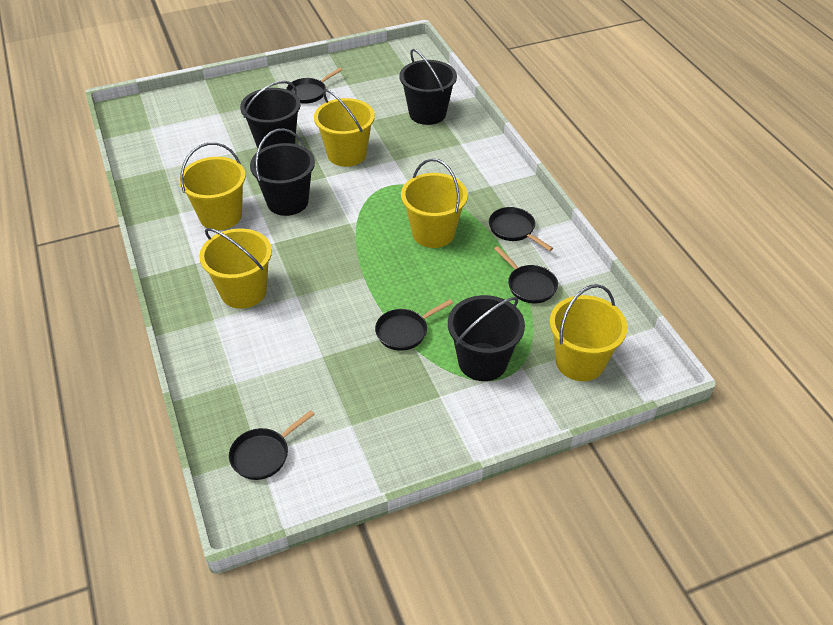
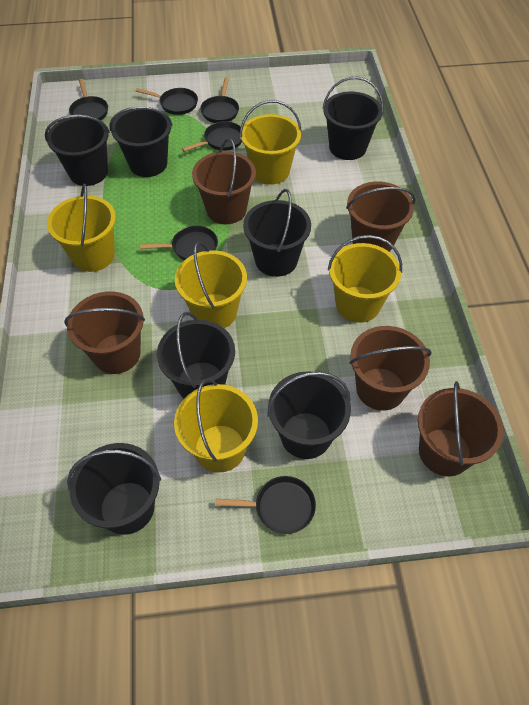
black bucket: 4 -> 7
black pan: 5 -> 6
brown bucket: 0 -> 5

